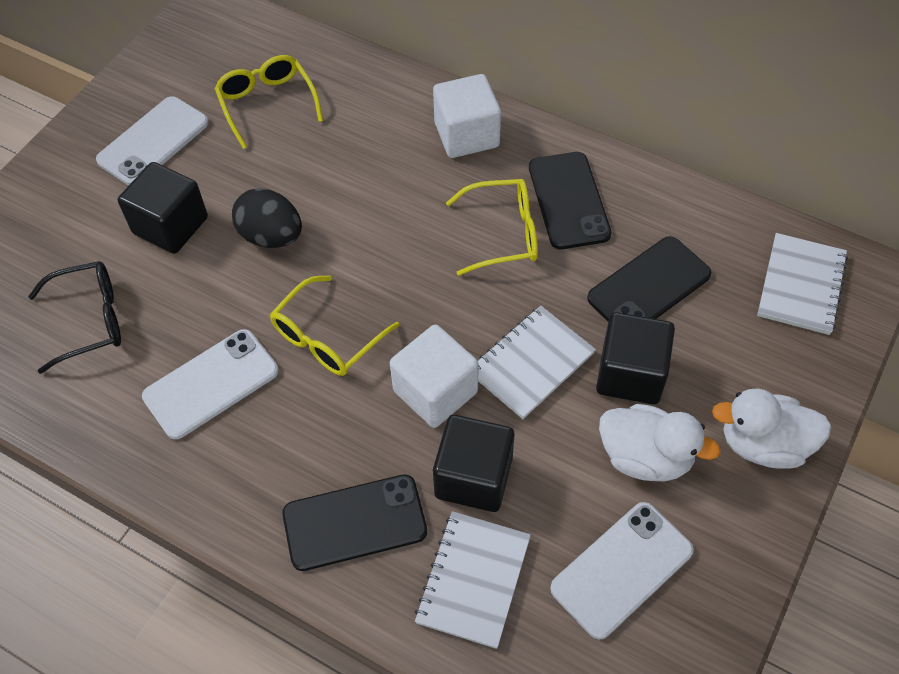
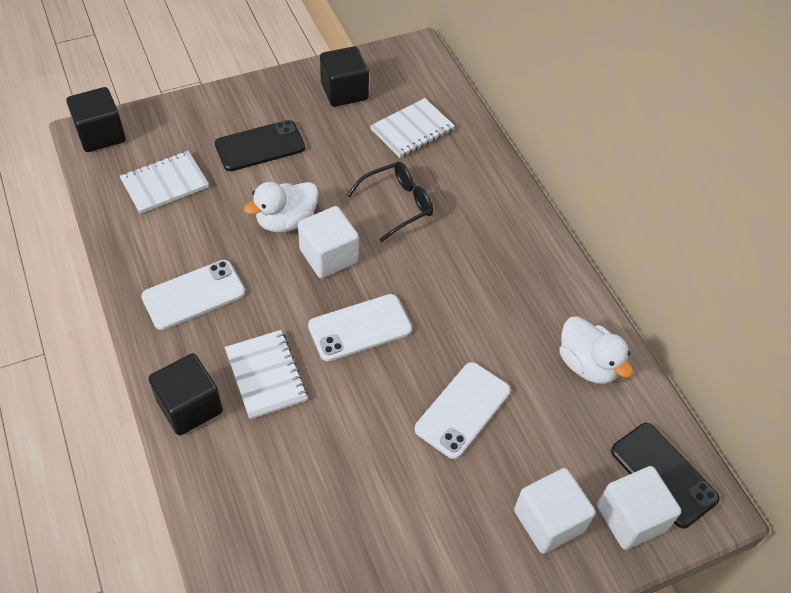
black egg: 1 -> 0
black phone: 3 -> 2
white cube: 2 -> 3
yellow glasses: 3 -> 0

